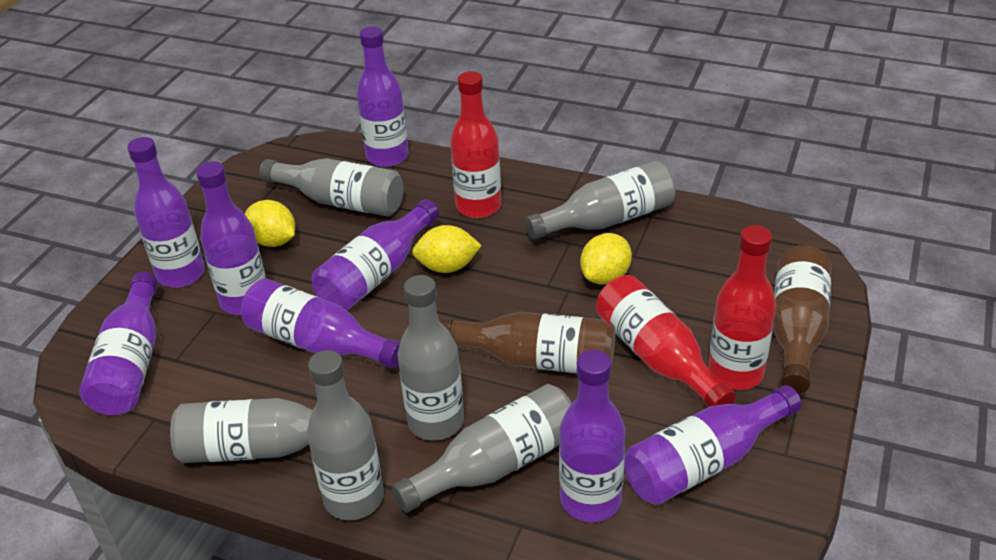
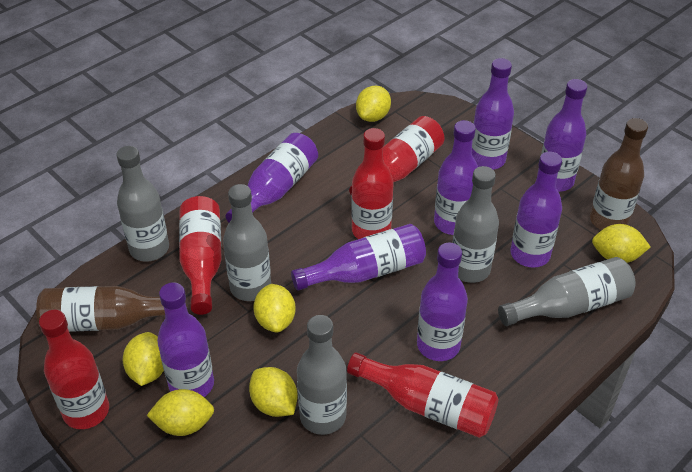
grey bottle: 6 -> 5
red bottle: 3 -> 5
yellow lemon: 3 -> 6

